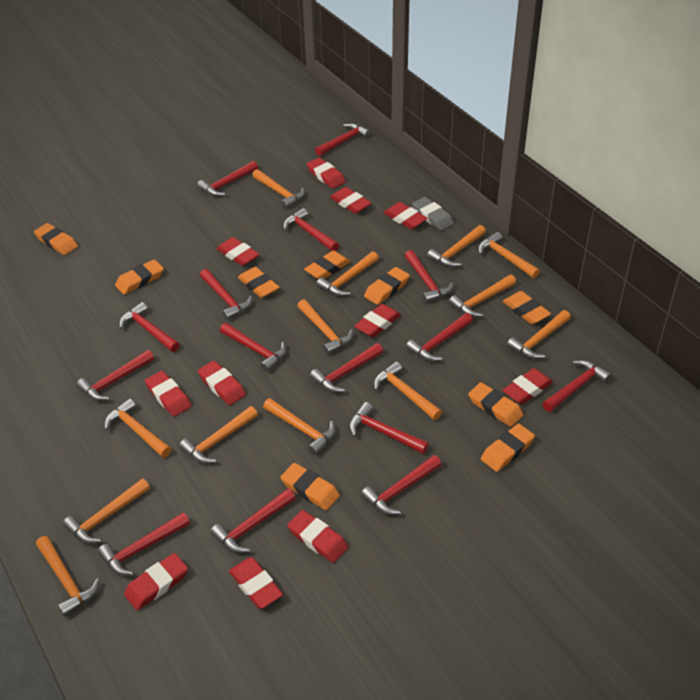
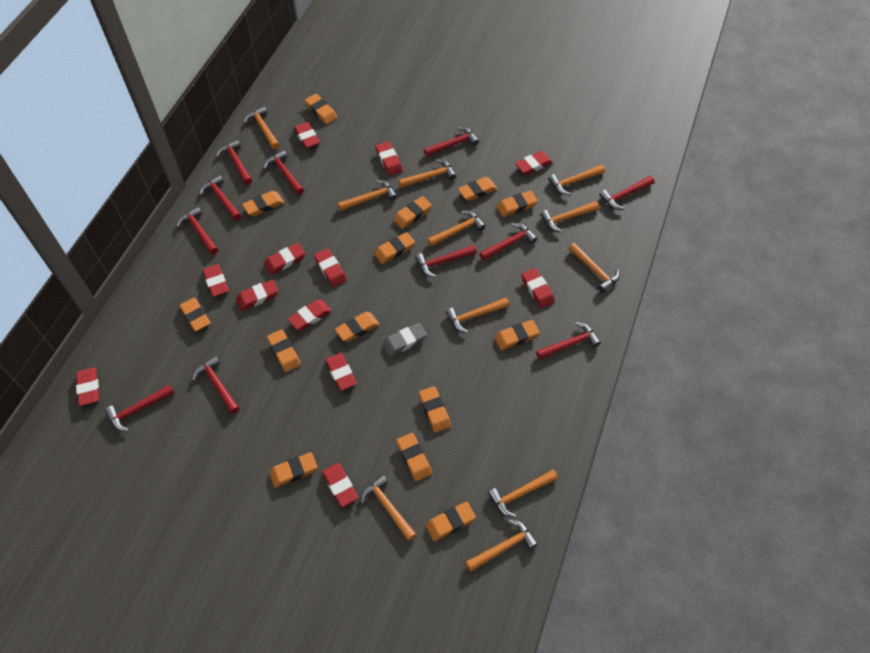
orange eraser: 9 -> 14
orange hammer: 13 -> 11
red eraser: 11 -> 12
red hammer: 15 -> 11

